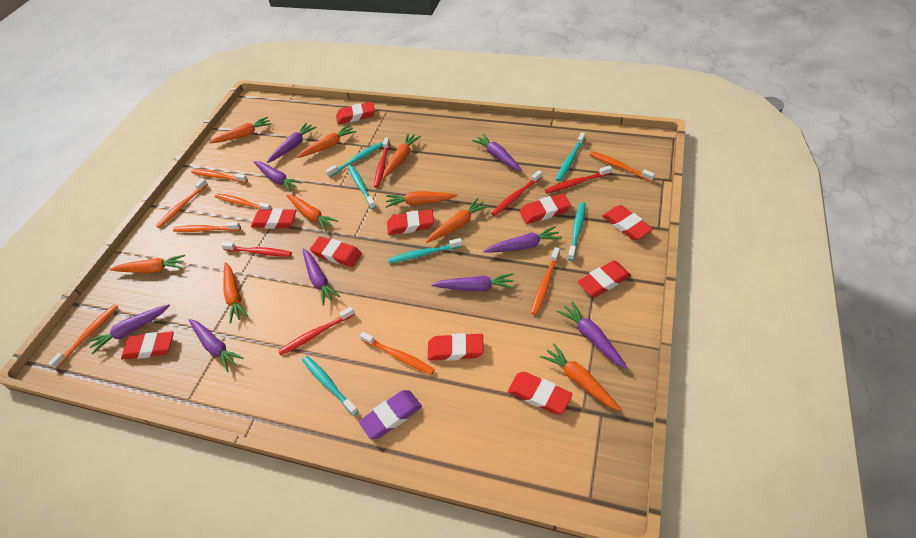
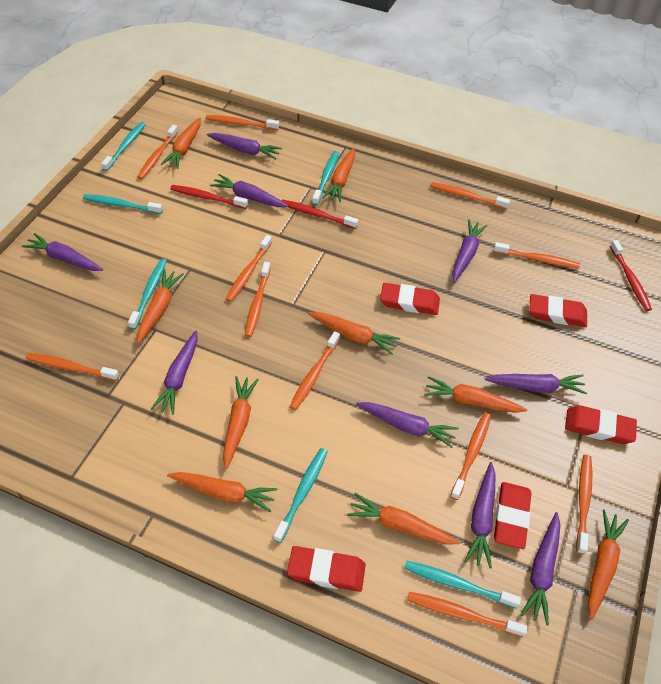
orange toothbrush: 8 -> 11
purple eraser: 1 -> 0
red eraser: 10 -> 5
red toothbrush: 5 -> 3

